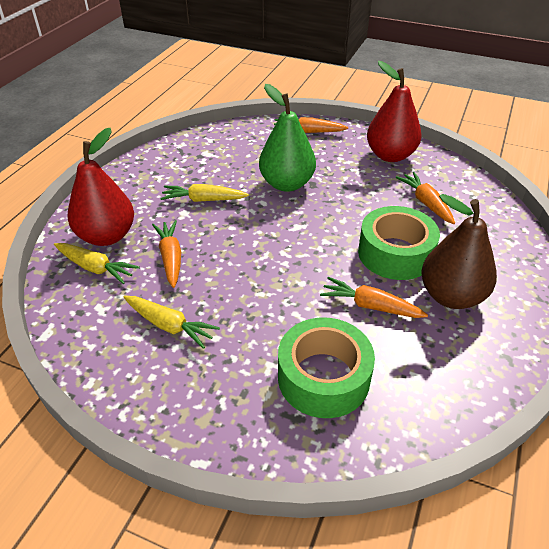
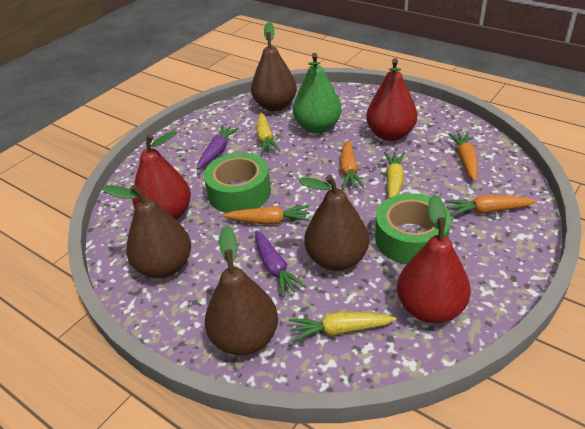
brown pear: 1 -> 4
purple carrot: 0 -> 2
red pear: 2 -> 3

